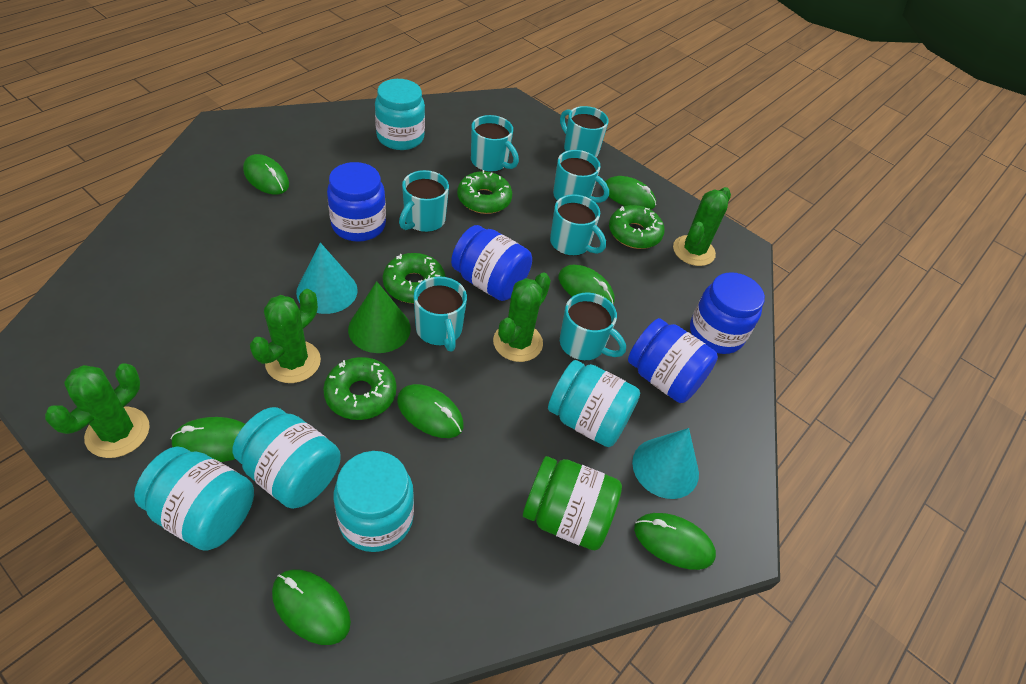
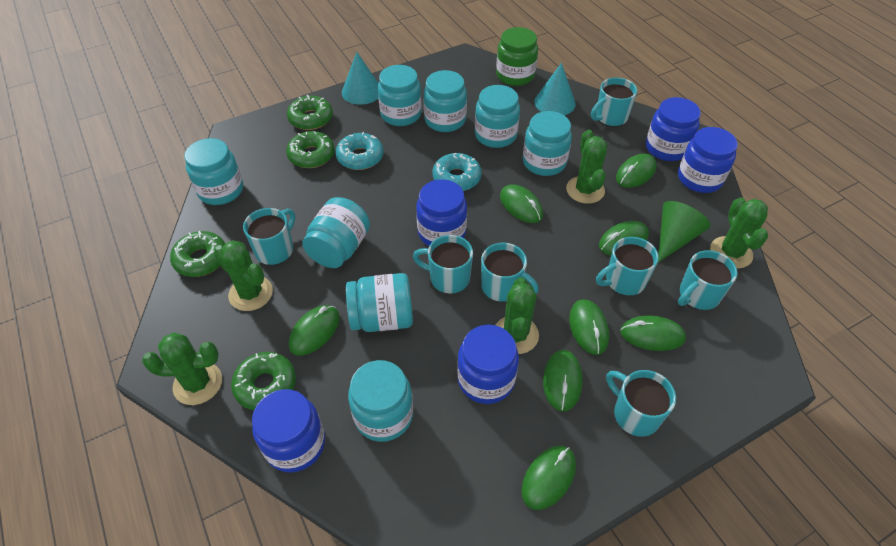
blue jar: 4 -> 5
green cactus: 4 -> 5
green mouse: 7 -> 8
turquoise donut: 0 -> 2
turquoise jar: 5 -> 8

